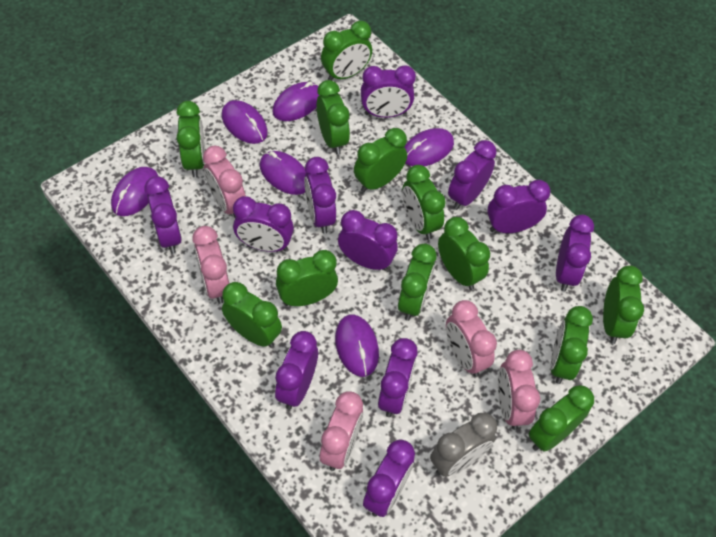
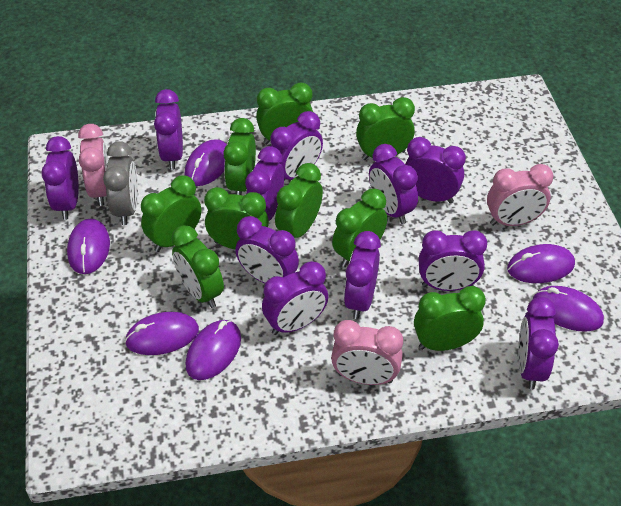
green clock: 12 -> 9
pink clock: 5 -> 3

